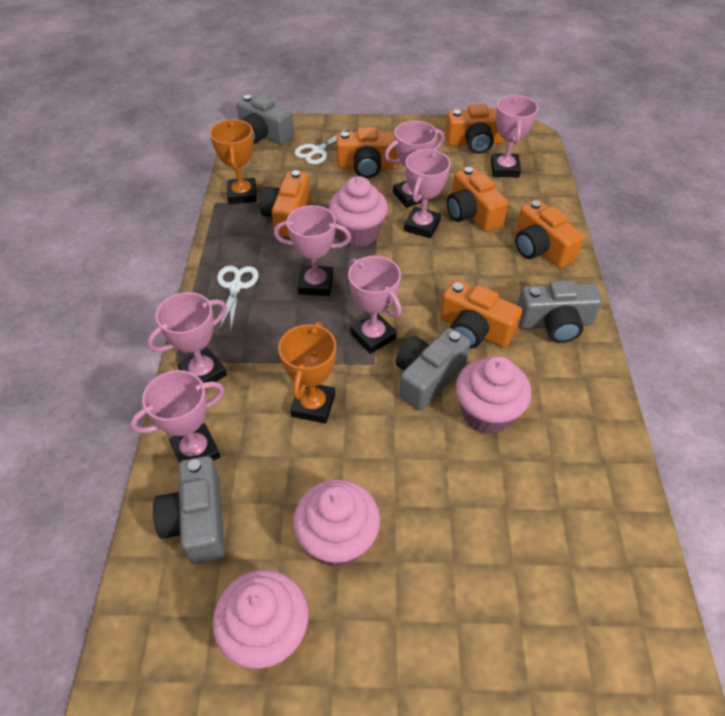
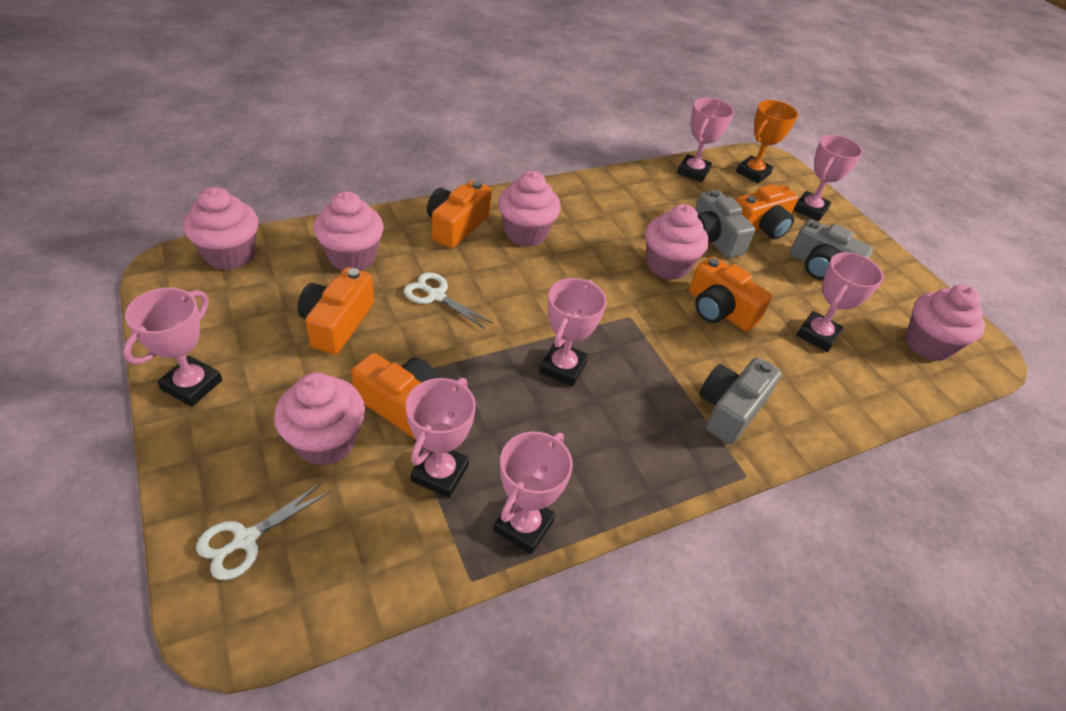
grey camera: 4 -> 3
orange camera: 6 -> 5
orange trophy: 2 -> 1
pink cupcake: 4 -> 6

